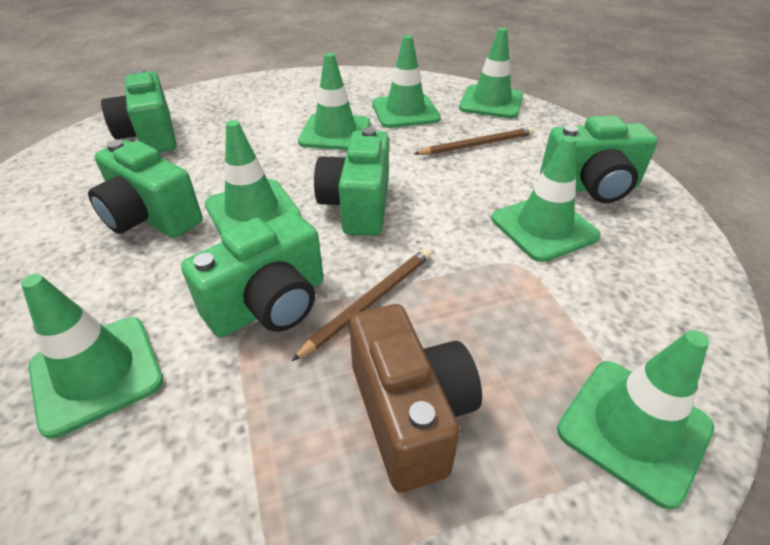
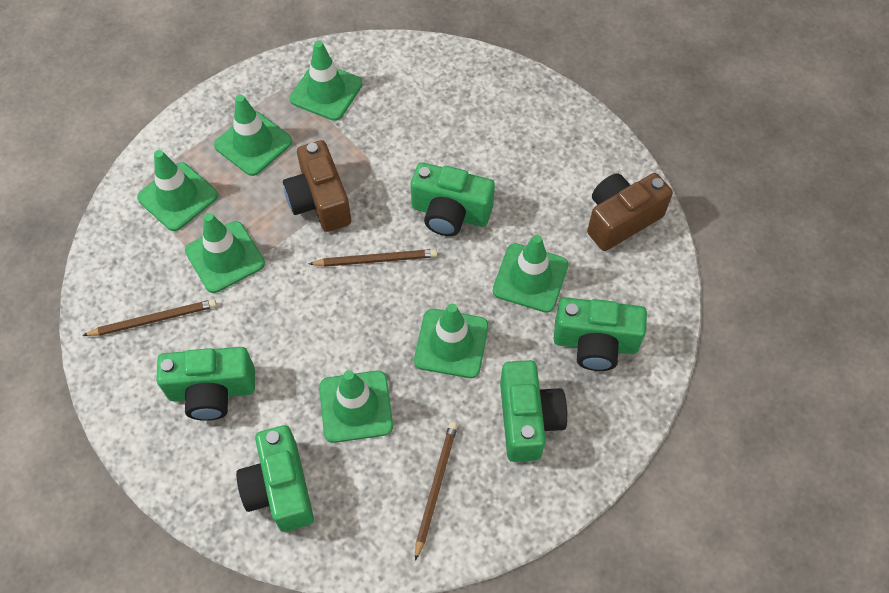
brown camera: 1 -> 2
brown pencil: 2 -> 3

